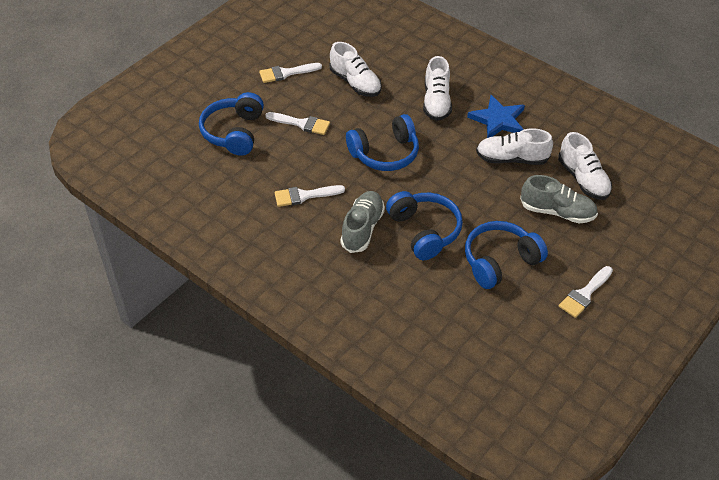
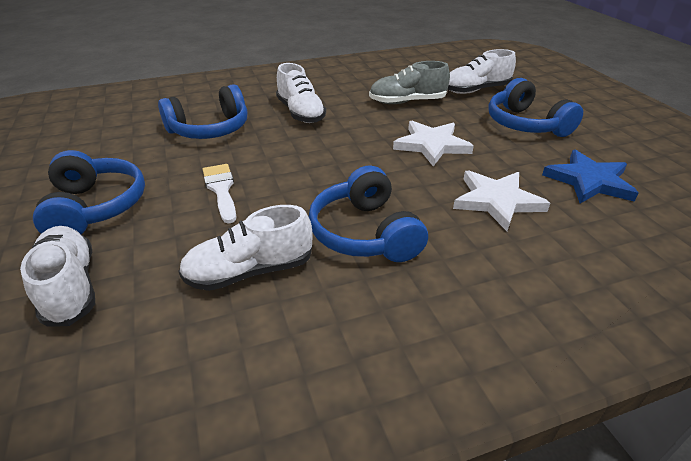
grey shoe: 2 -> 1
white brush: 4 -> 1
white star: 0 -> 2

